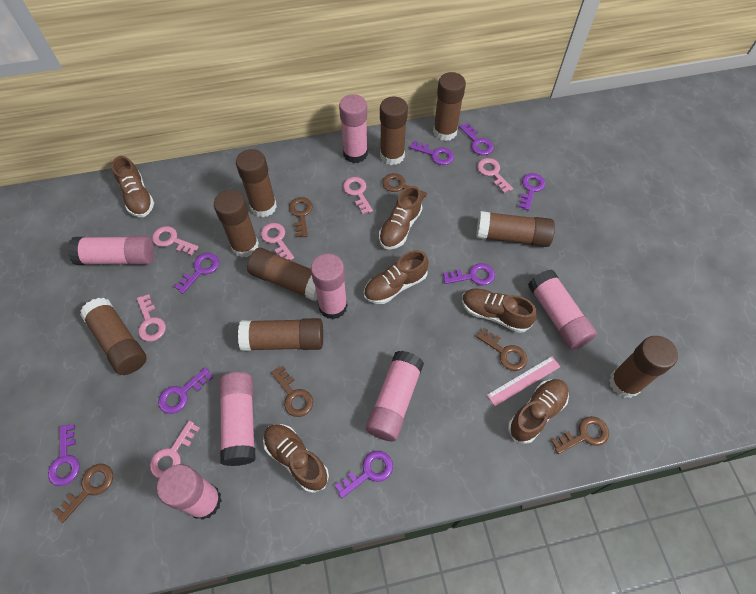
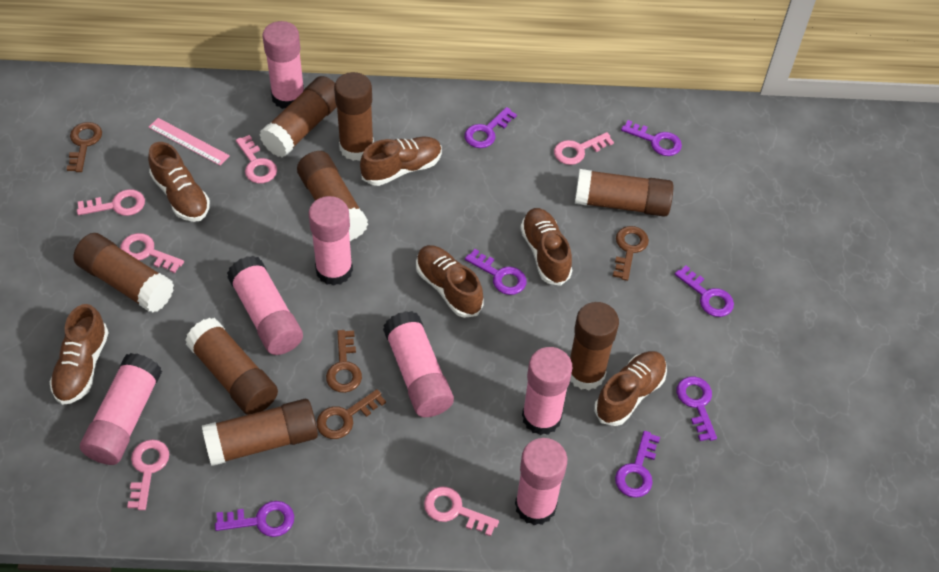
brown glue stick: 9 -> 8
brown key: 6 -> 4
purple key: 8 -> 7

